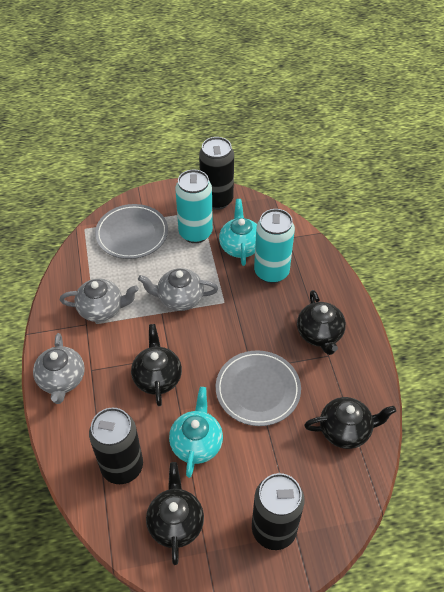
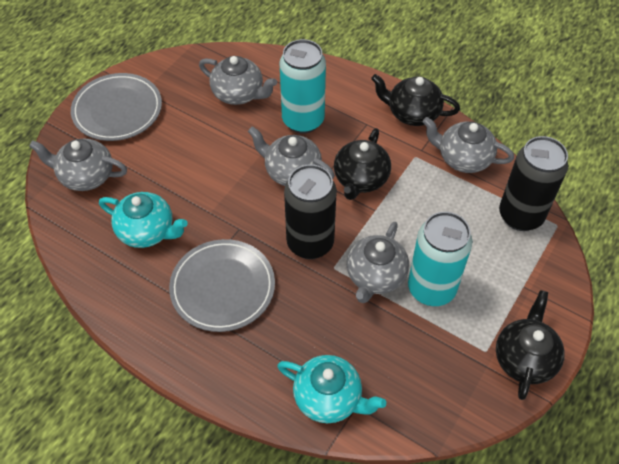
black can: 3 -> 2
black teapot: 4 -> 3
grey teapot: 3 -> 5

